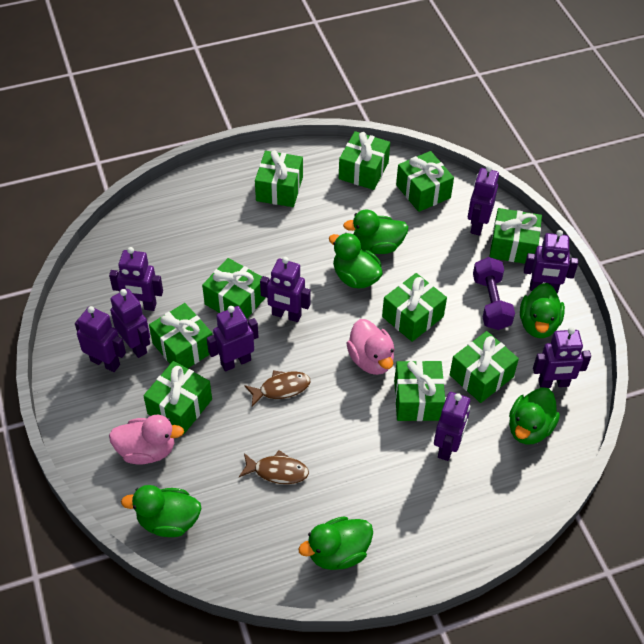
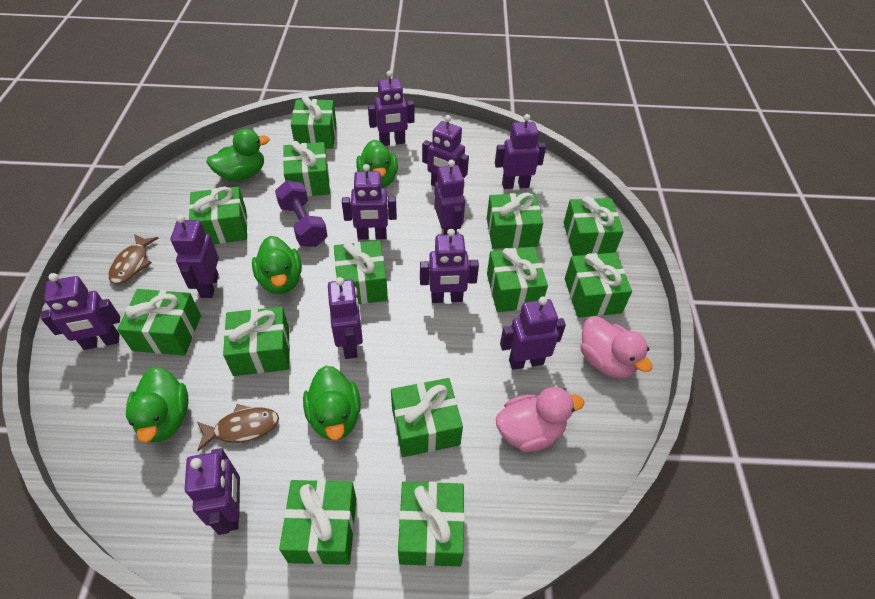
green duck: 6 -> 5
green gift: 10 -> 13
purple robot: 9 -> 11

